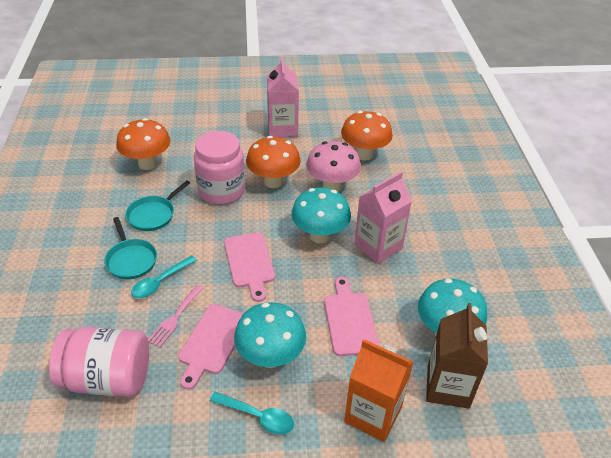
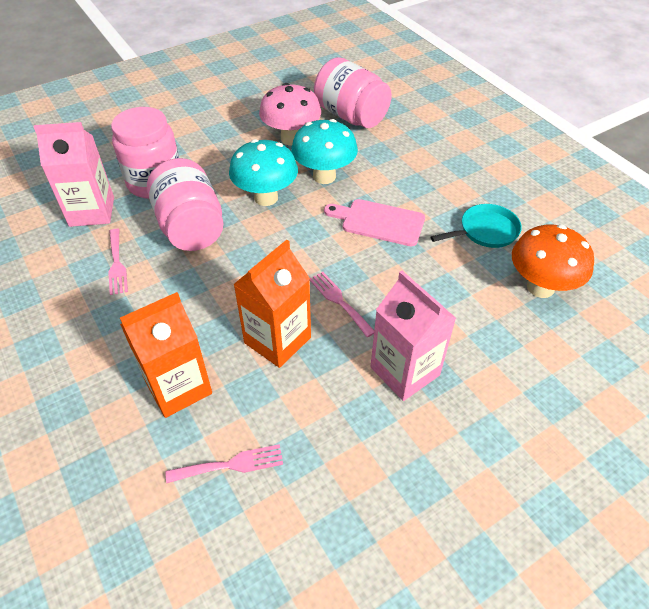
brown carton: 1 -> 0
orange carton: 1 -> 2
orange mushroom: 3 -> 1
pink cutting board: 3 -> 1
pink fork: 1 -> 3
pink jar: 2 -> 3
turquoise mushroom: 3 -> 2
turquoise pan: 2 -> 1
turquoise spoon: 2 -> 0

